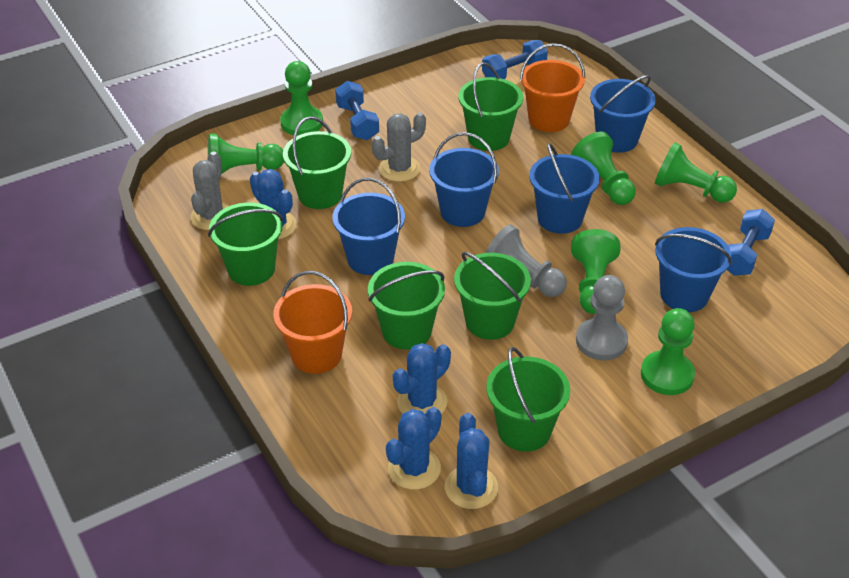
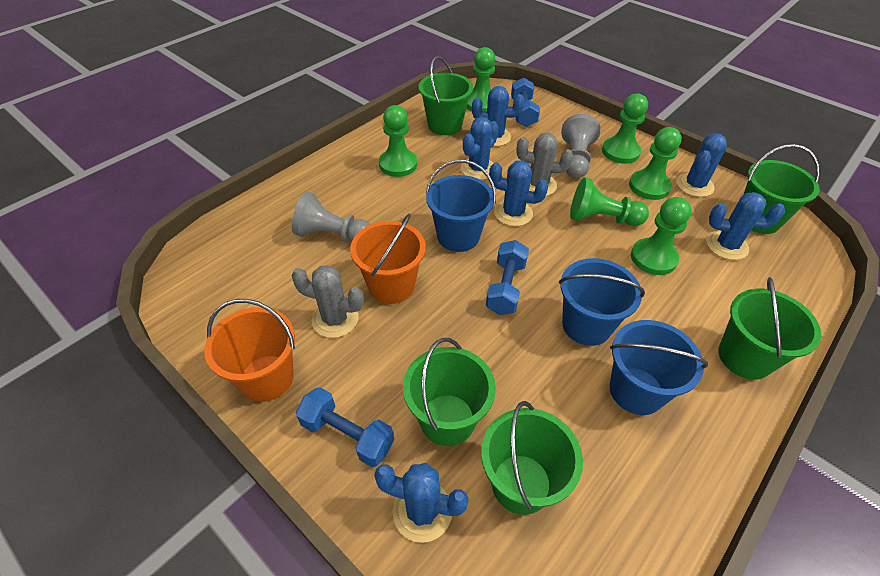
blue bucket: 5 -> 3
blue cactus: 4 -> 6
green bucket: 6 -> 5

